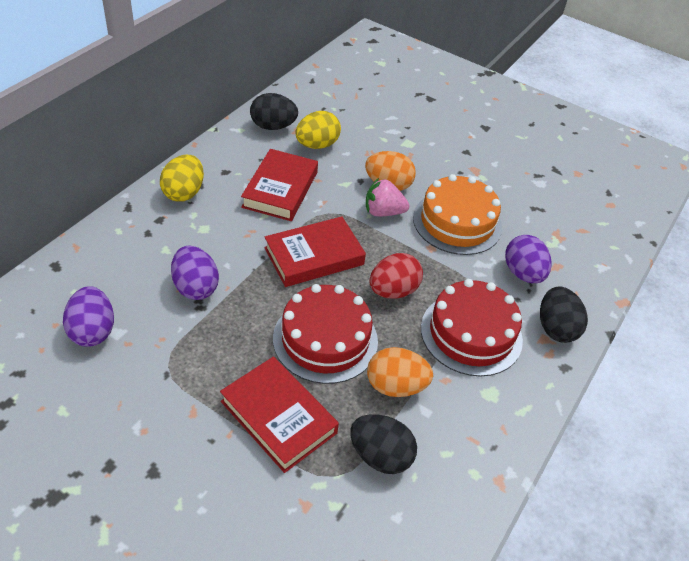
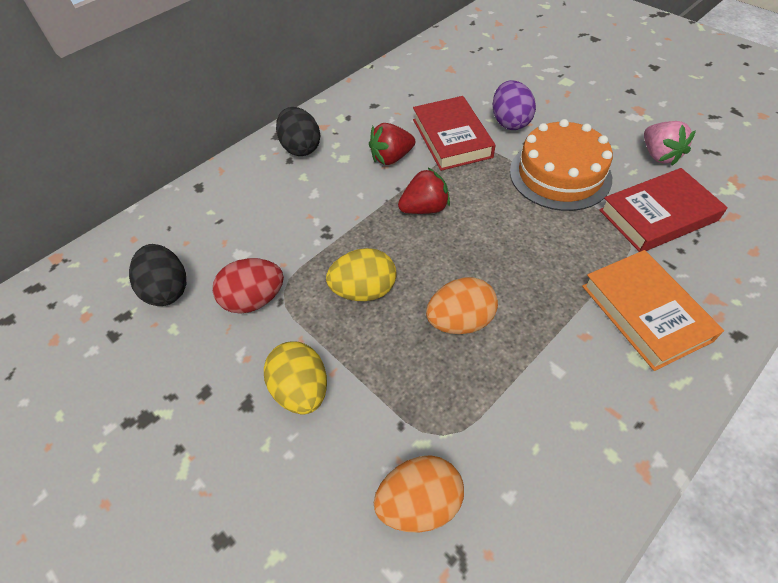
black egg: 3 -> 2
orange book: 0 -> 1
purple egg: 3 -> 1
red book: 3 -> 2
red cake: 2 -> 0
red strawberry: 0 -> 2

